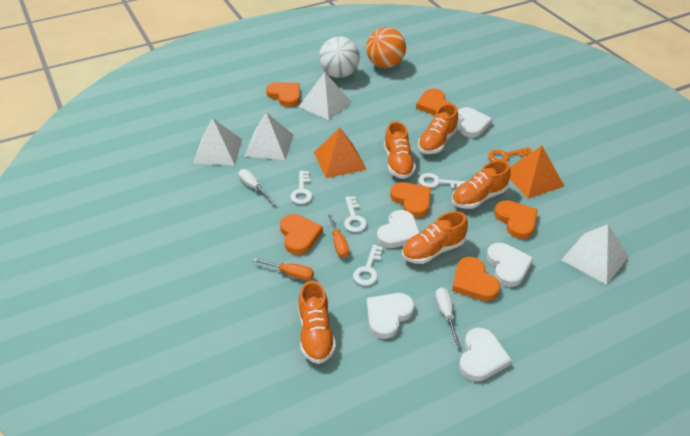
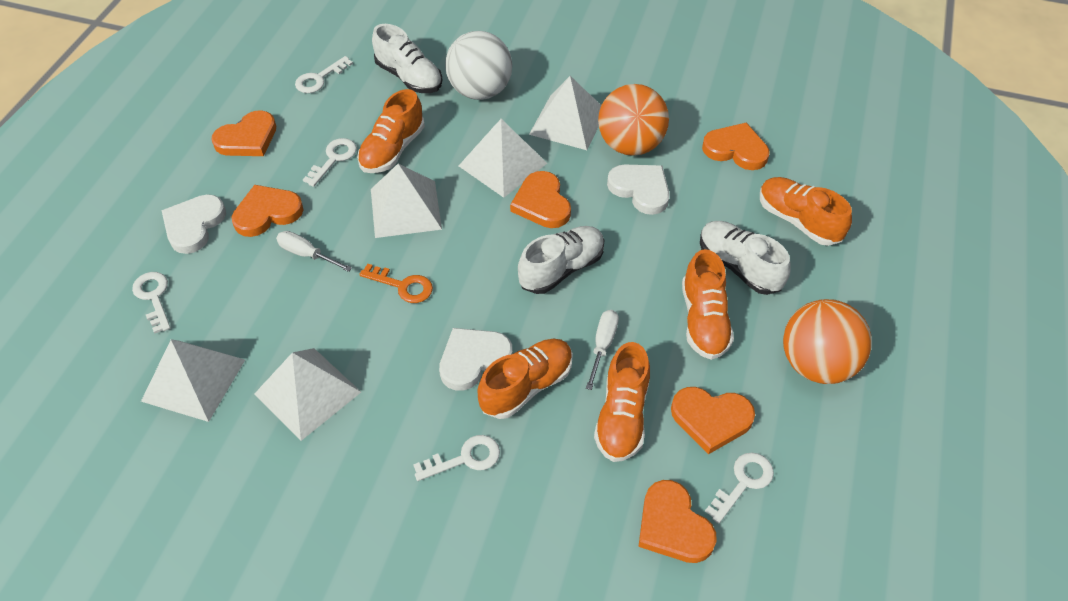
orange ball: 1 -> 2
orange pyramid: 2 -> 0
orange screwdriver: 2 -> 0
white heart: 5 -> 3
white key: 4 -> 5
white pyramid: 4 -> 5
white shoe: 0 -> 3

